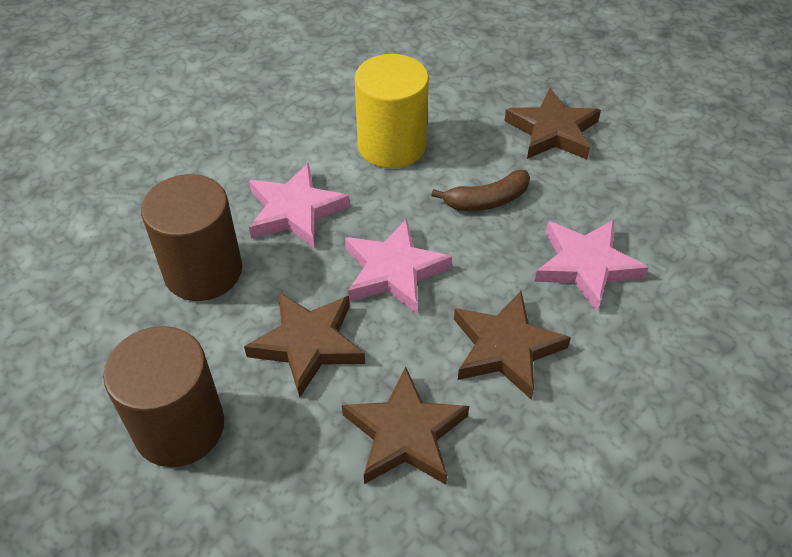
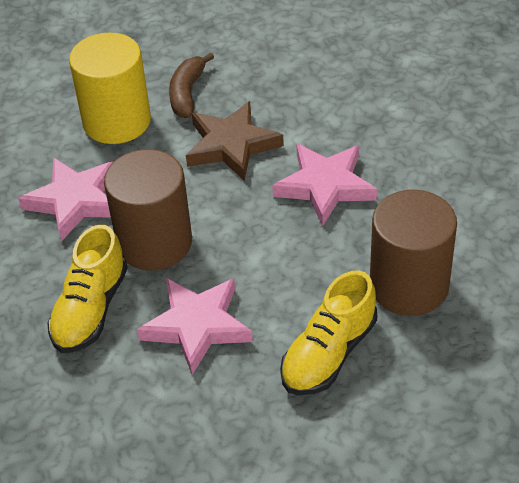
brown star: 4 -> 1
yellow shoe: 0 -> 2

